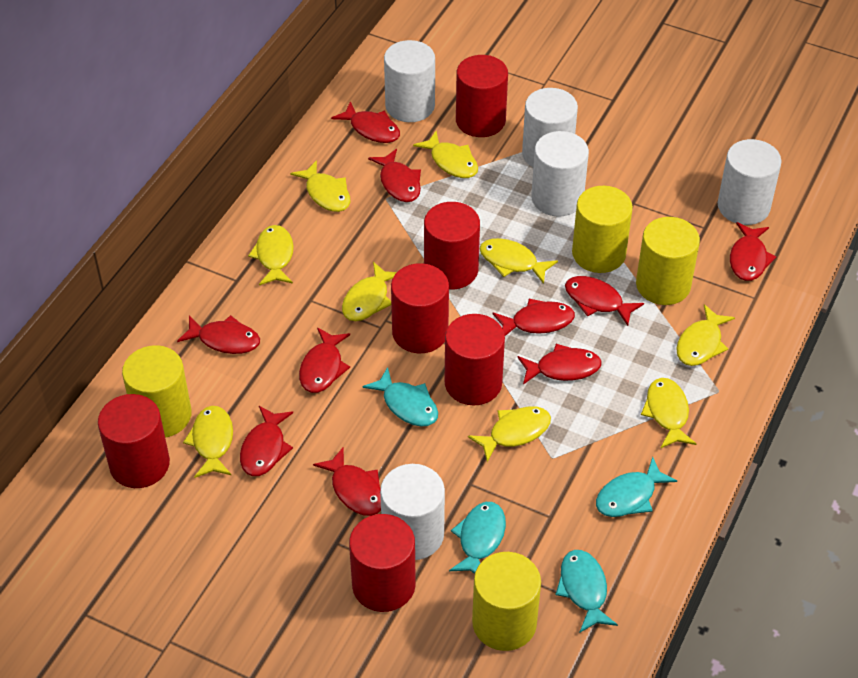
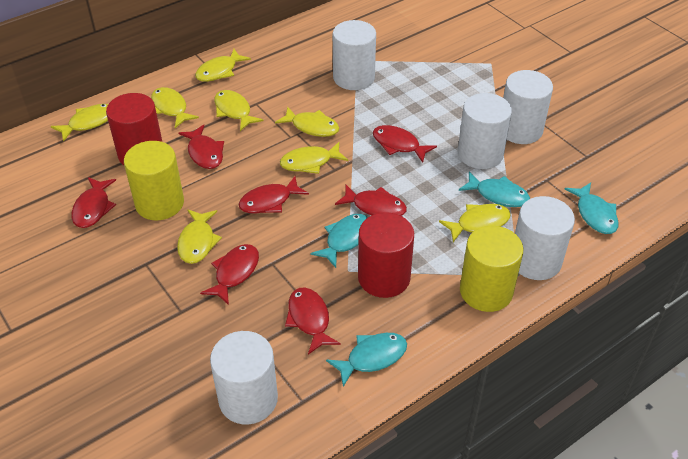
red cylinder: 6 -> 2
red fish: 10 -> 7
yellow cylinder: 4 -> 2
yellow fish: 9 -> 8

